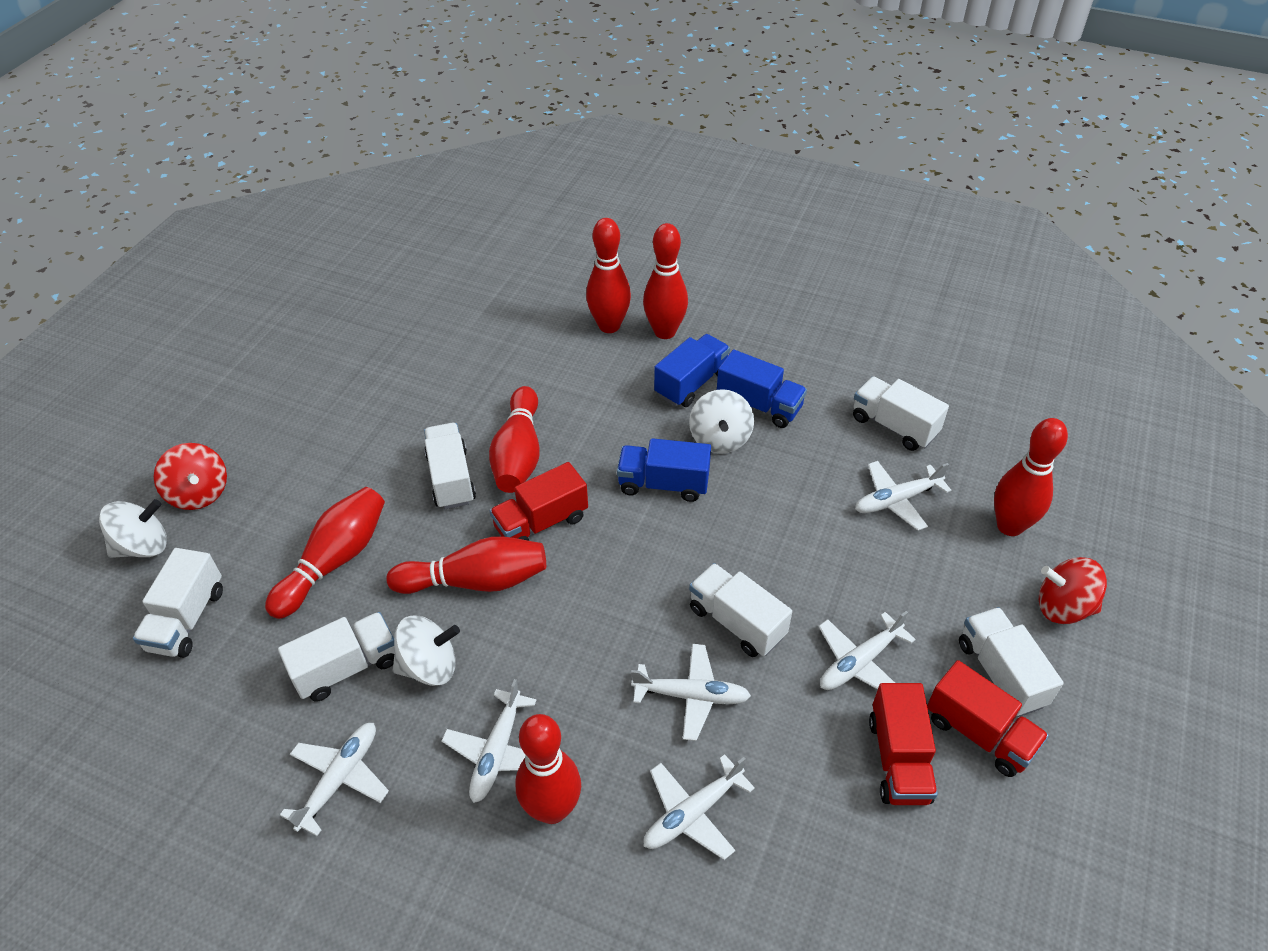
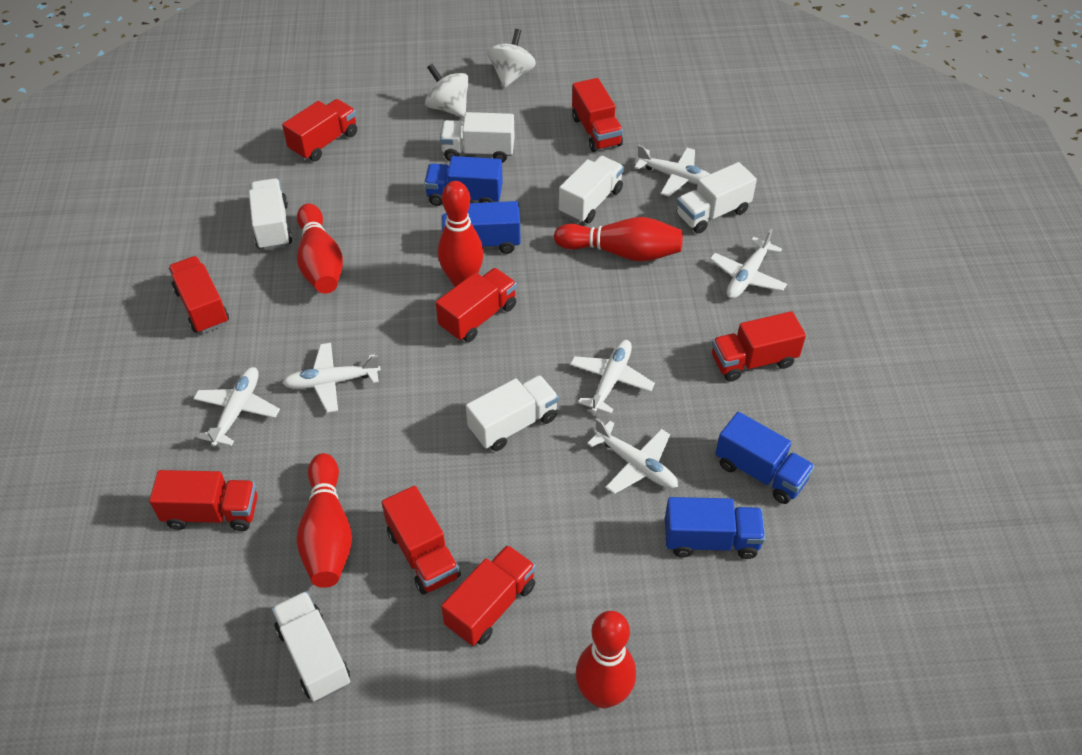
blue truck: 3 -> 4
red bowling pin: 7 -> 5
red spinning top: 2 -> 0
red truck: 3 -> 8
white spinning top: 3 -> 2

